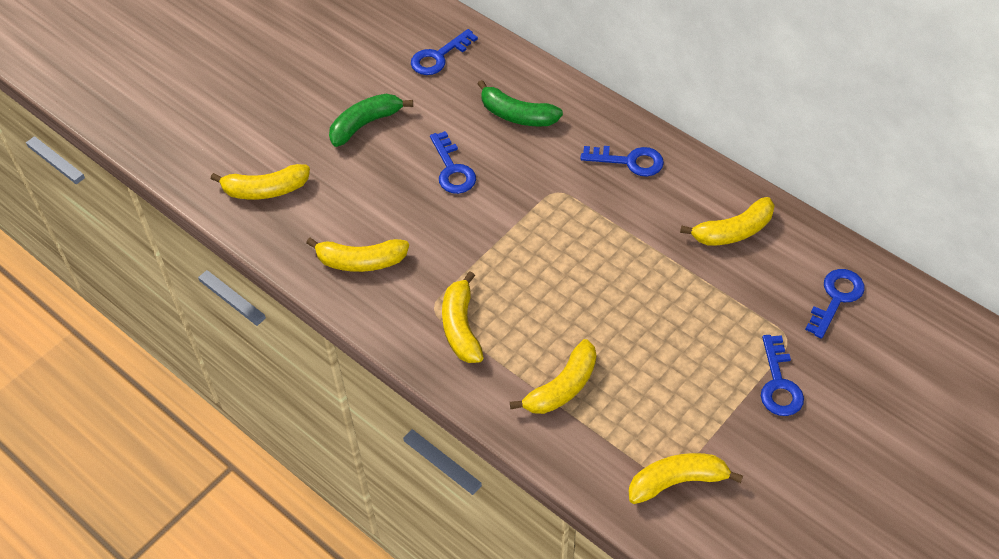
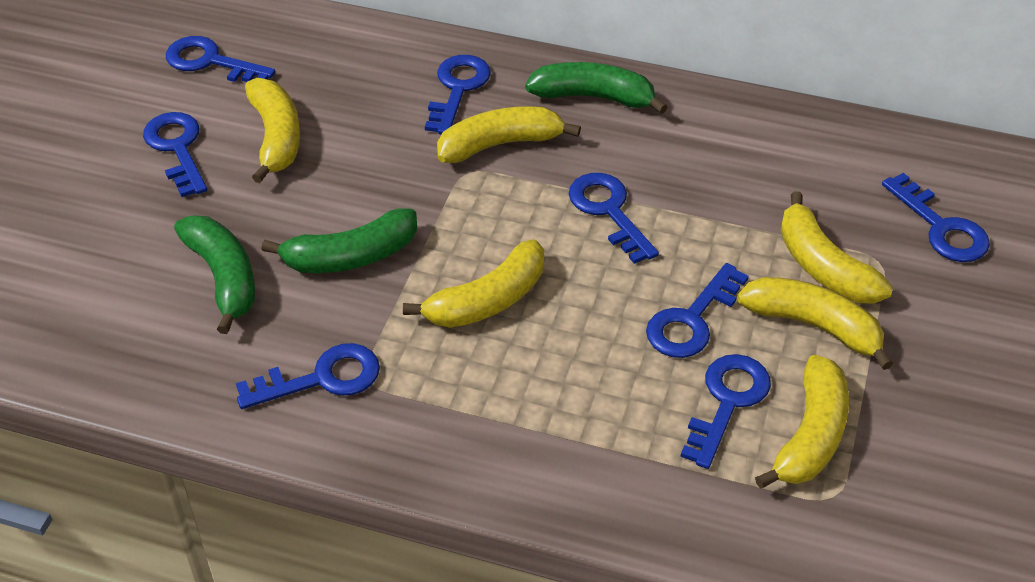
blue key: 5 -> 8
green banana: 2 -> 3

